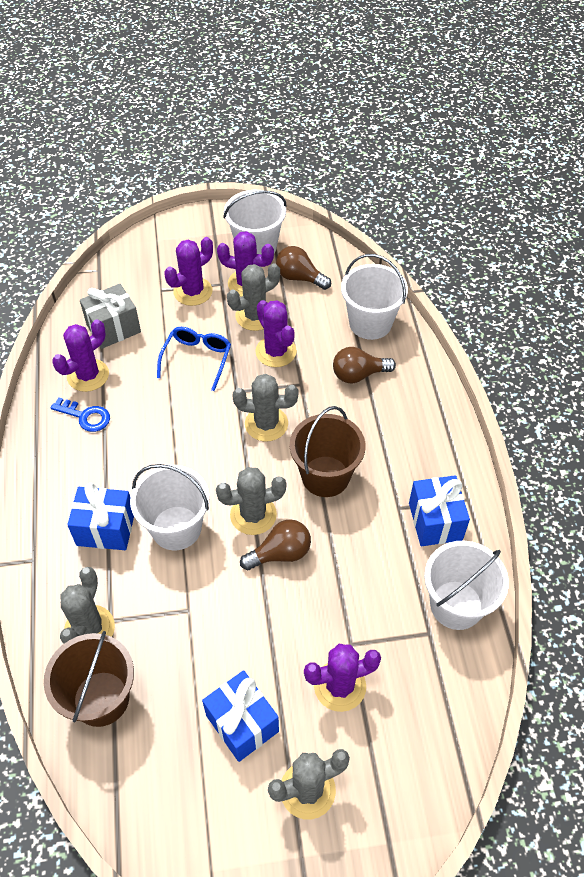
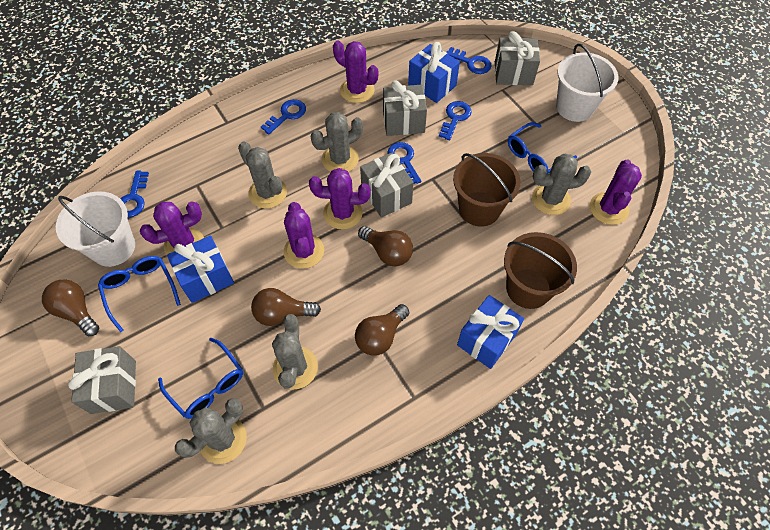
blue glasses: 1 -> 3
blue key: 1 -> 5
brown light bulb: 3 -> 4
grey gift: 1 -> 4
white bucket: 4 -> 2

